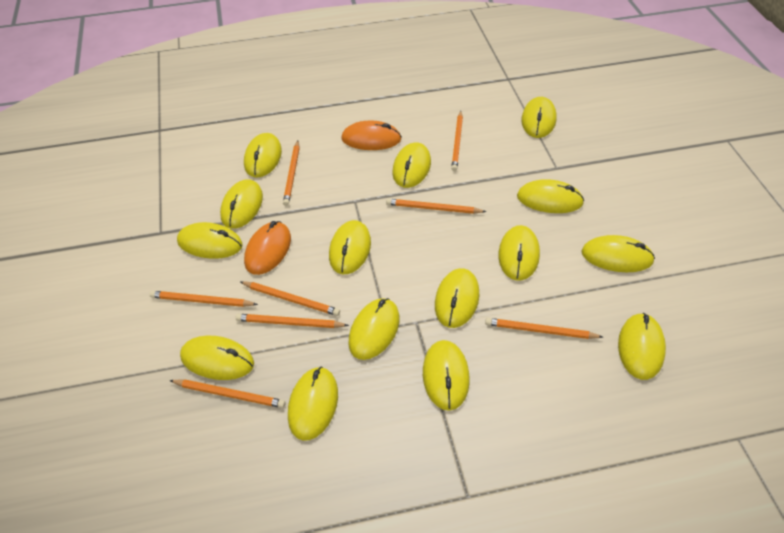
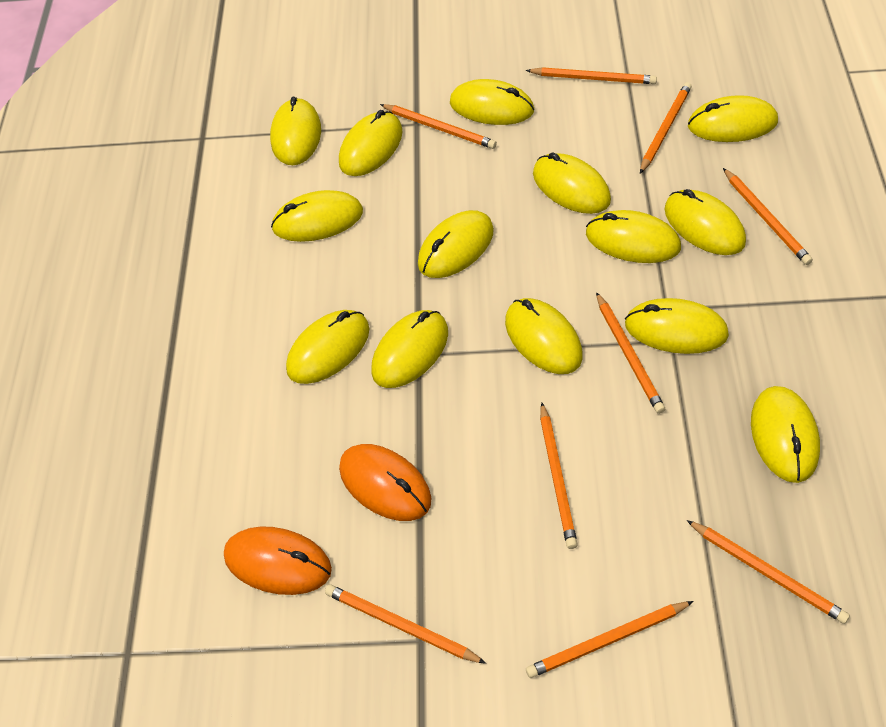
orange pencil: 8 -> 9
yellow mouse: 15 -> 14

